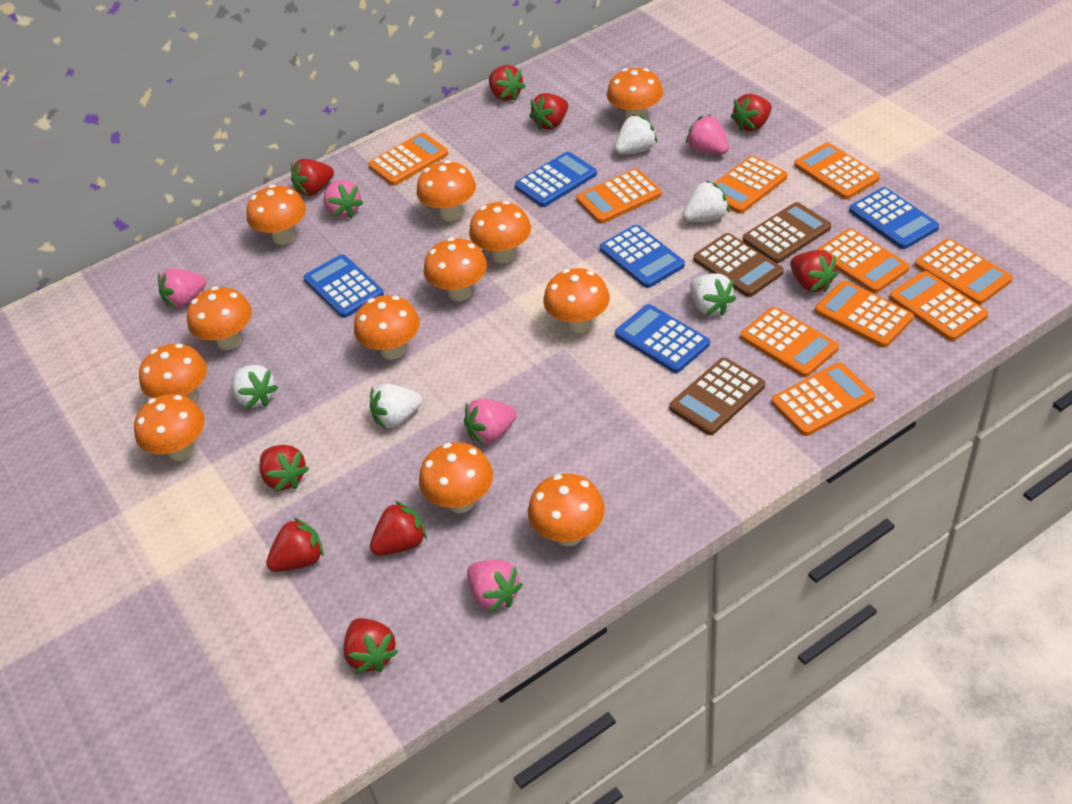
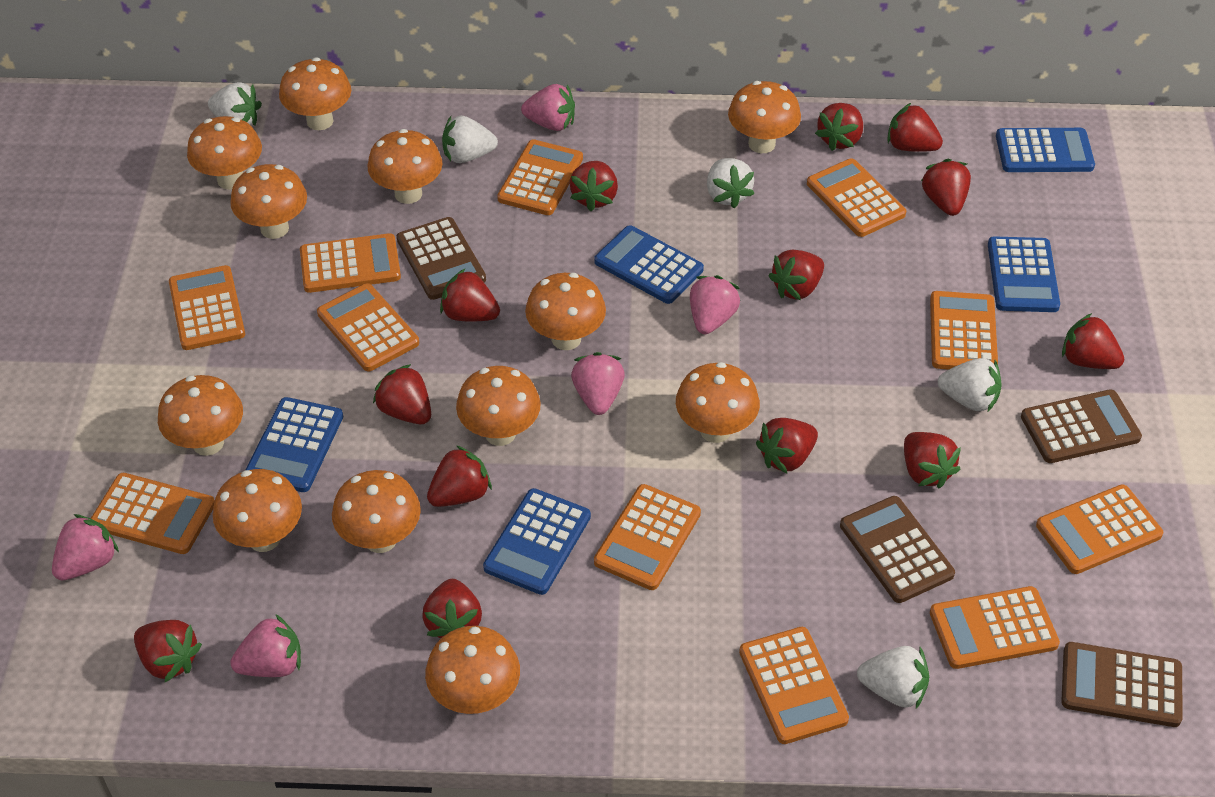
brown calculator: 3 -> 4
orange calculator: 10 -> 11
red strawberry: 9 -> 13

